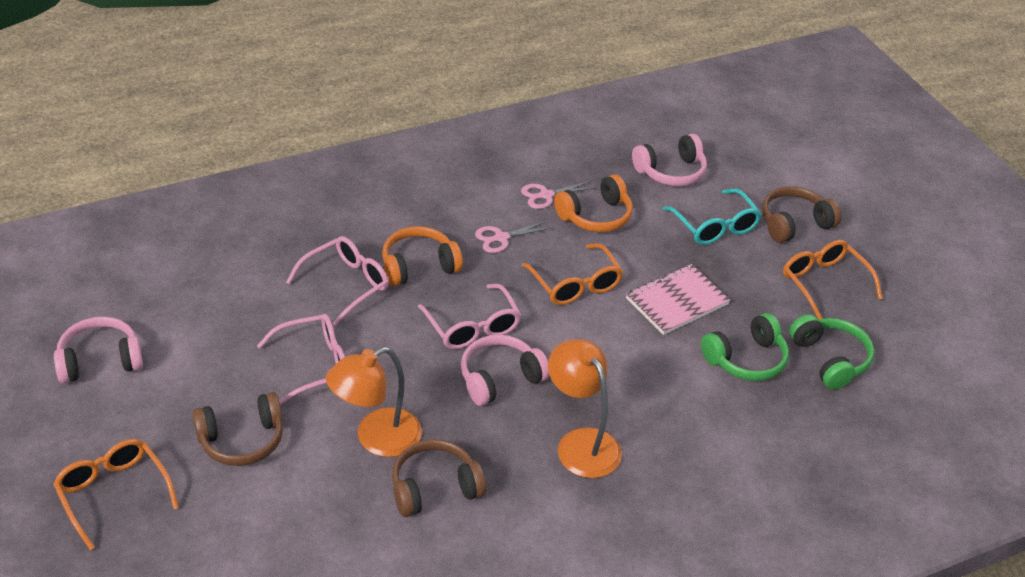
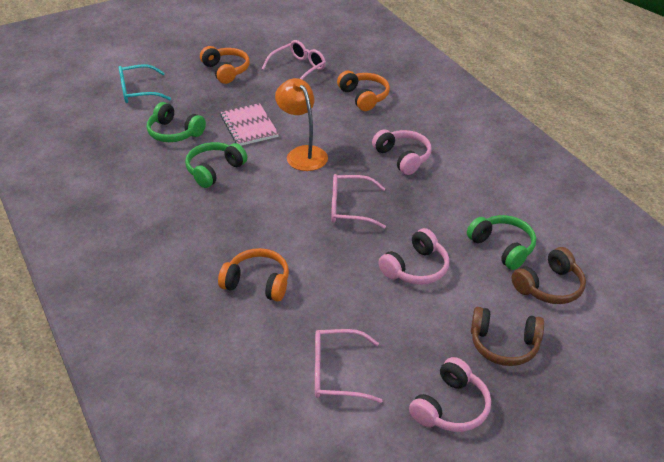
brown headphones: 3 -> 2
green headphones: 2 -> 3
orange glasses: 3 -> 0
orange headphones: 2 -> 3
orange lamp: 2 -> 1
pink scissors: 2 -> 0

